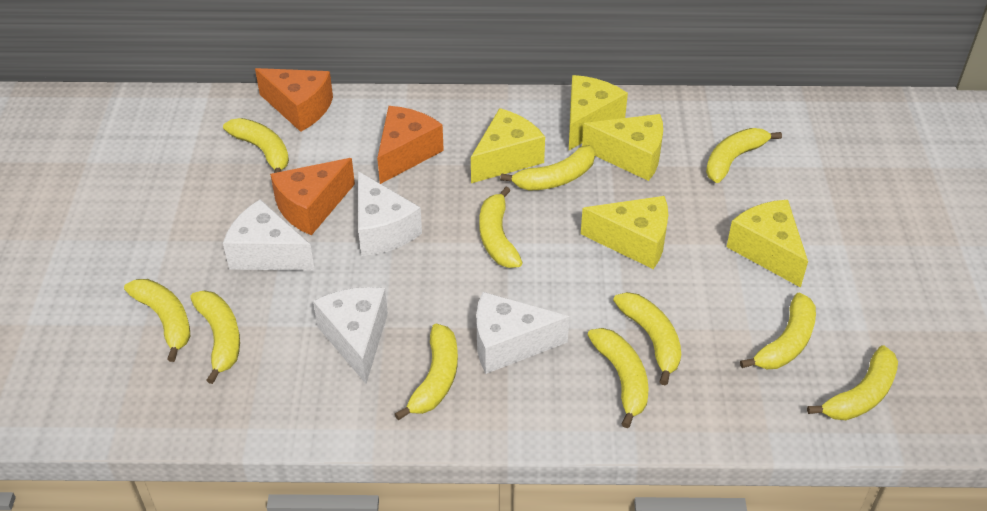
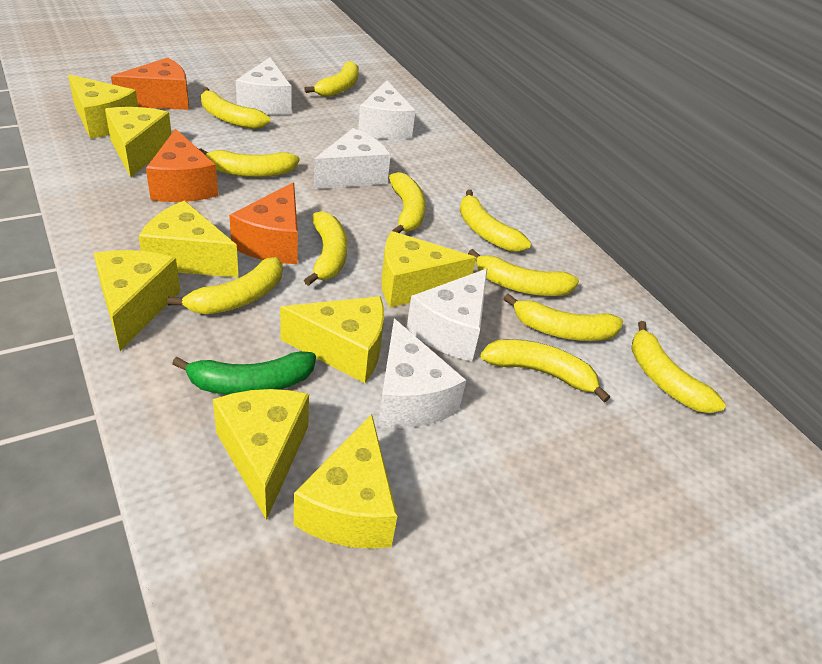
green banana: 0 -> 1
white cheese: 4 -> 5
yellow cheese: 5 -> 8

